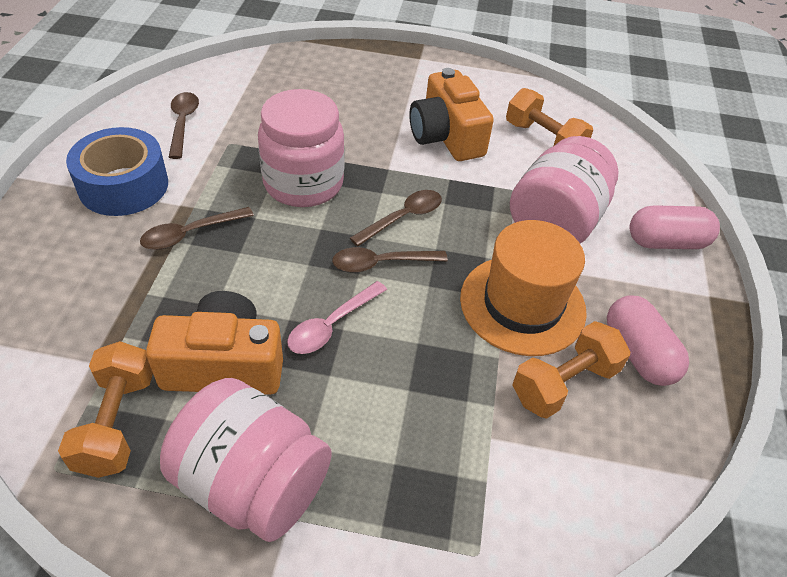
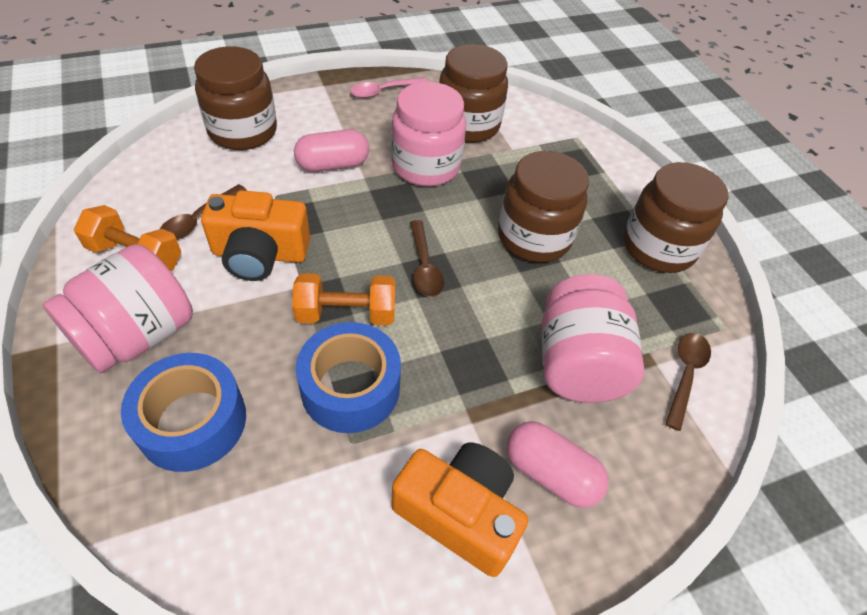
blue tape: 1 -> 2
brown jar: 0 -> 4
brown spoon: 4 -> 3
orange dumbbell: 3 -> 2
orange hat: 1 -> 0

